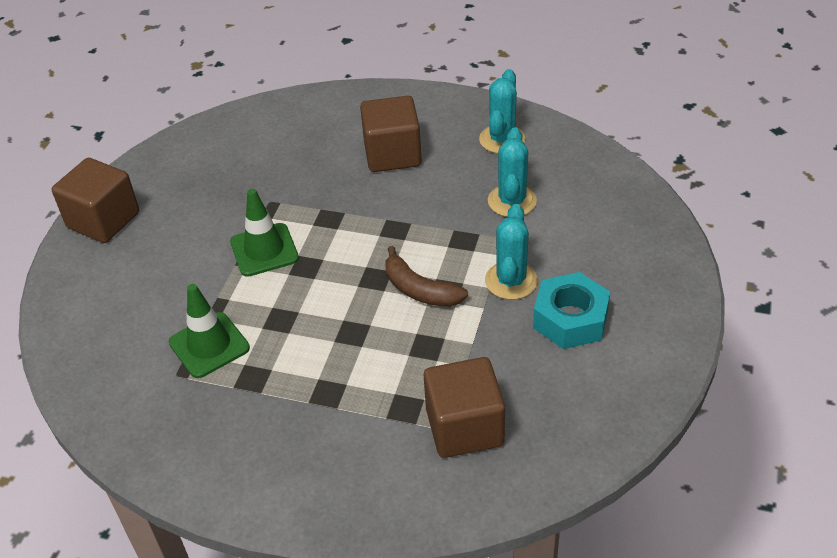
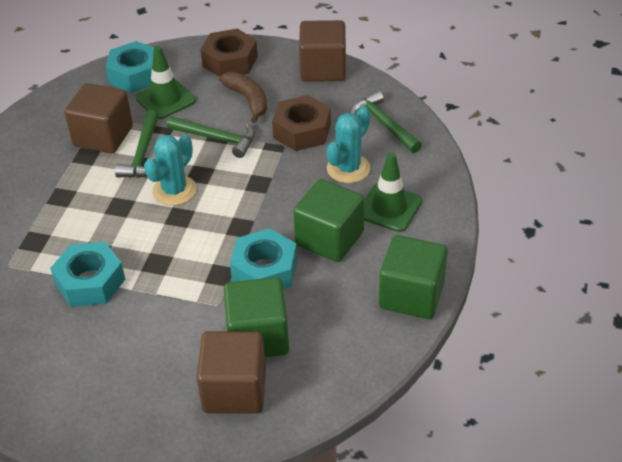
brown nut: 0 -> 2
green cube: 0 -> 3
green hammer: 0 -> 3
turquoise cactus: 3 -> 2
turquoise nut: 1 -> 3

